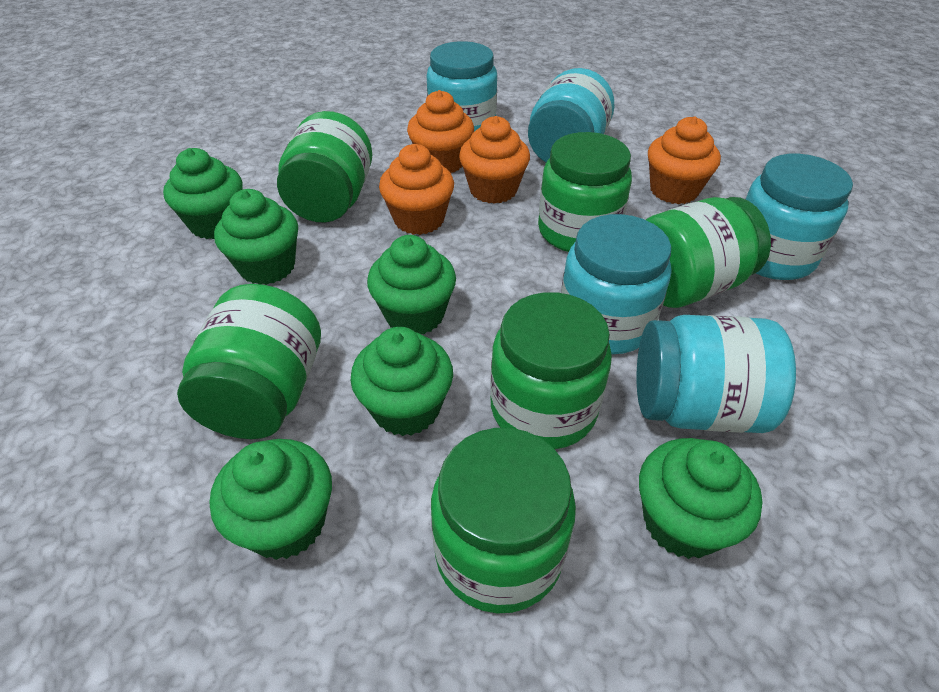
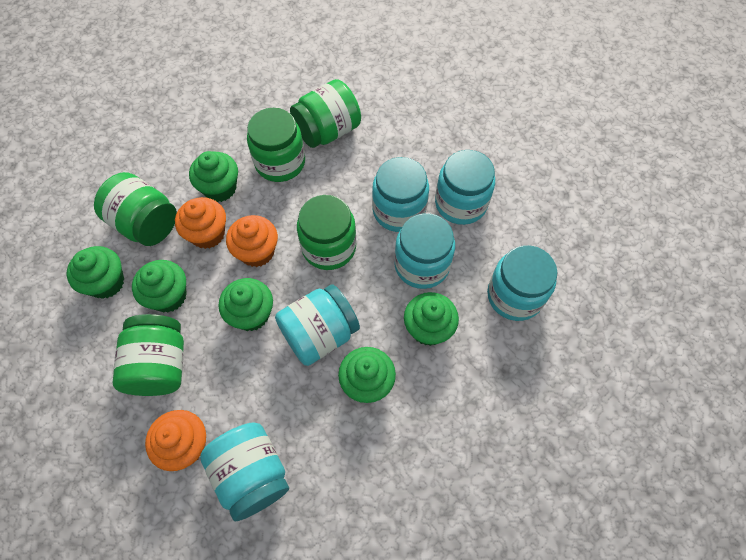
green jar: 6 -> 5
orange cupcake: 4 -> 3
turquoise jar: 5 -> 6

